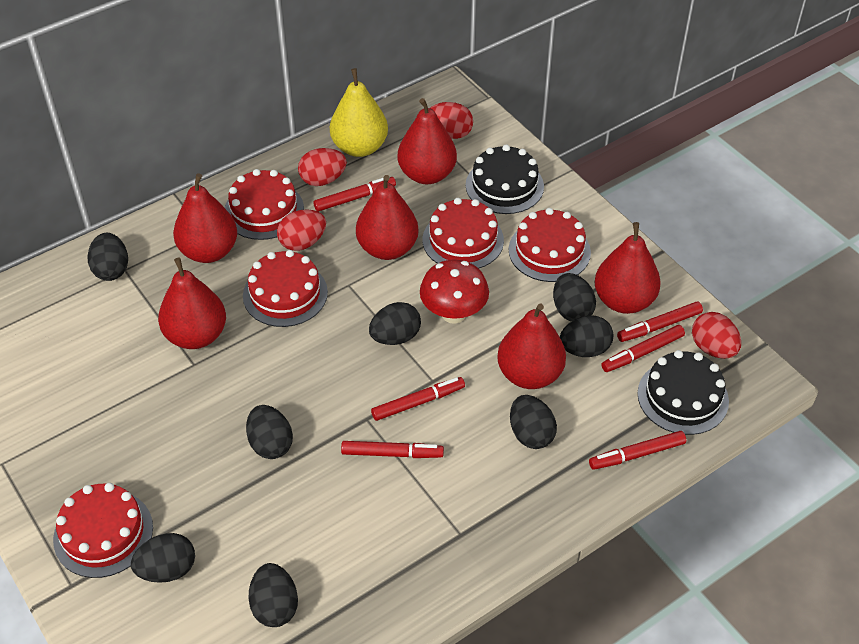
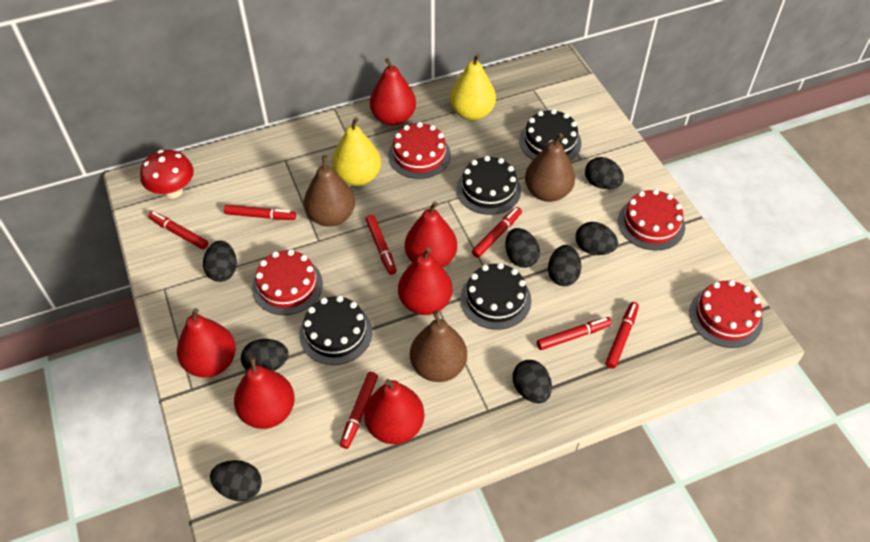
black cake: 2 -> 4
brown pear: 0 -> 3
red cake: 5 -> 4
red egg: 4 -> 0
red marker: 6 -> 7
yellow pear: 1 -> 2

